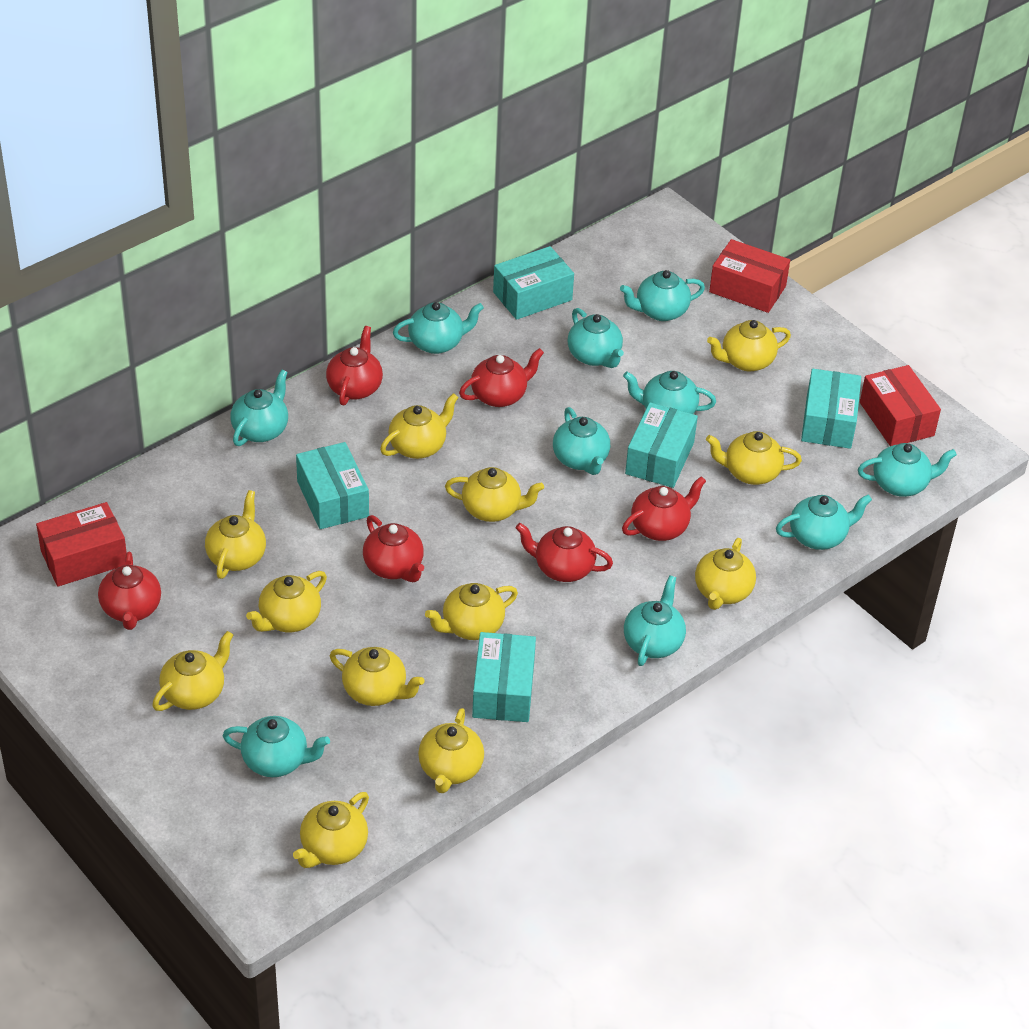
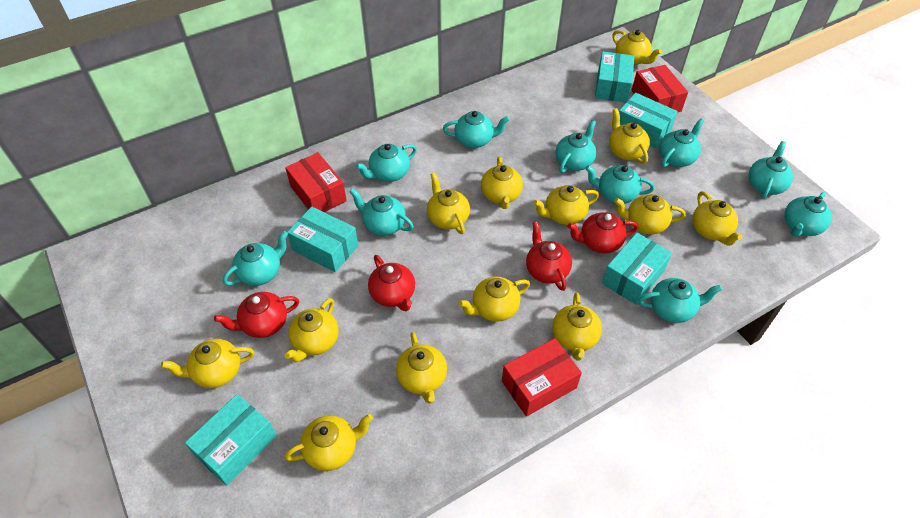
red teapot: 6 -> 4
yellow teapot: 12 -> 13

